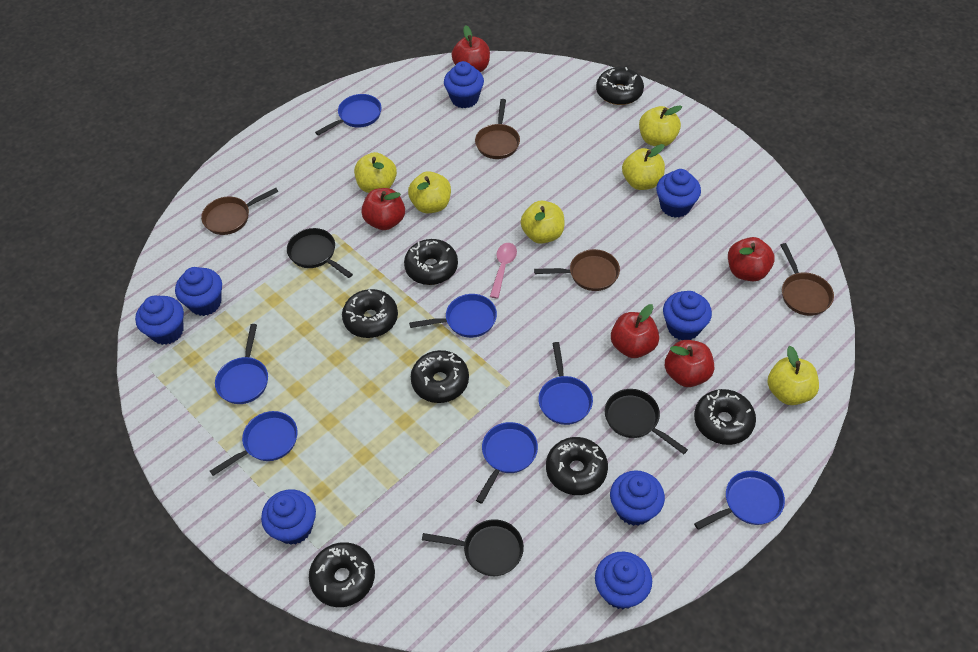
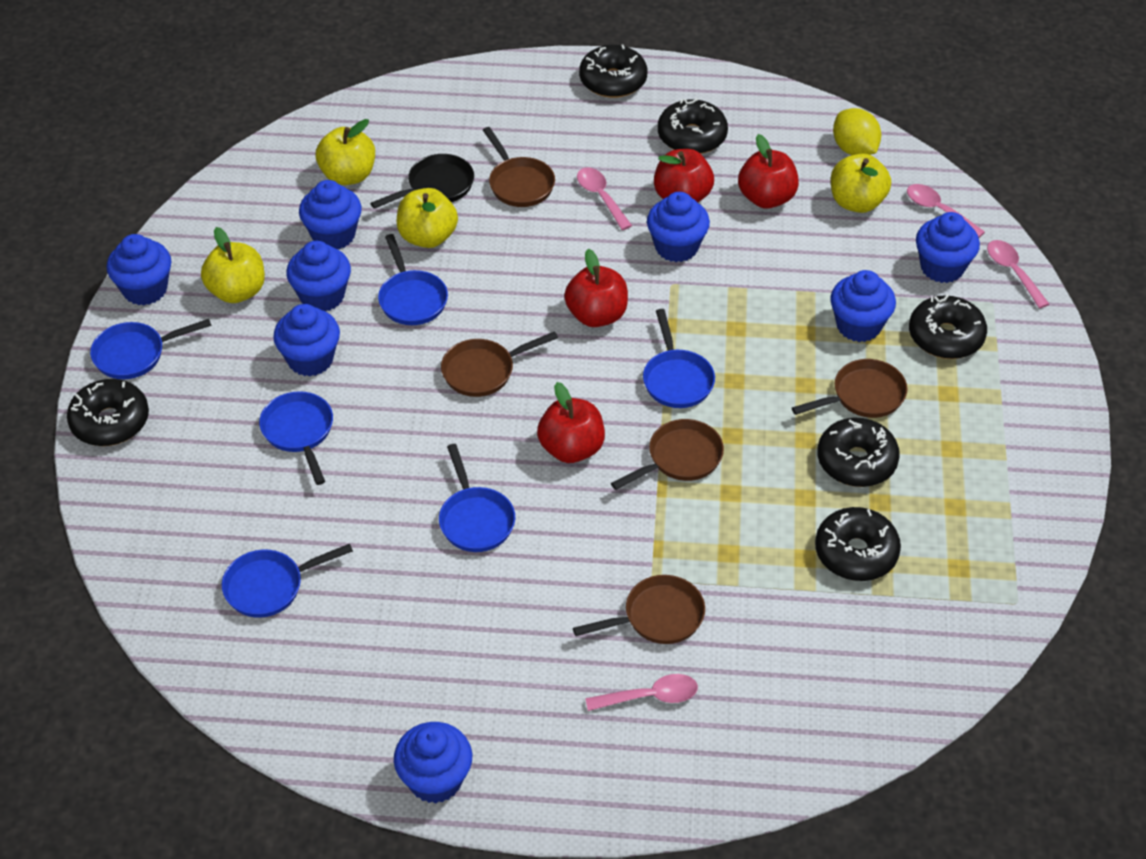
black donut: 7 -> 6
black pan: 3 -> 1
blue pan: 7 -> 6
brown pan: 4 -> 5
pink spoon: 1 -> 4
red apple: 5 -> 4
yellow apple: 6 -> 4
yellow lemon: 0 -> 1

